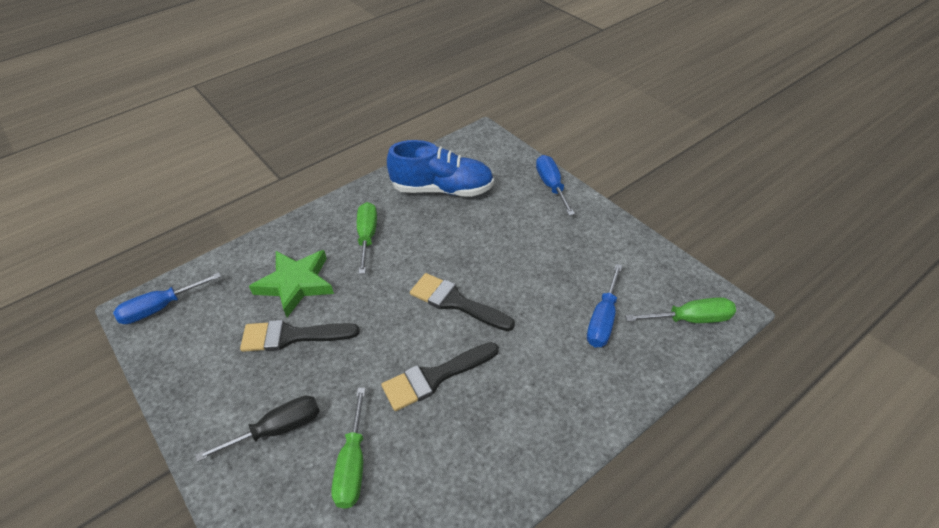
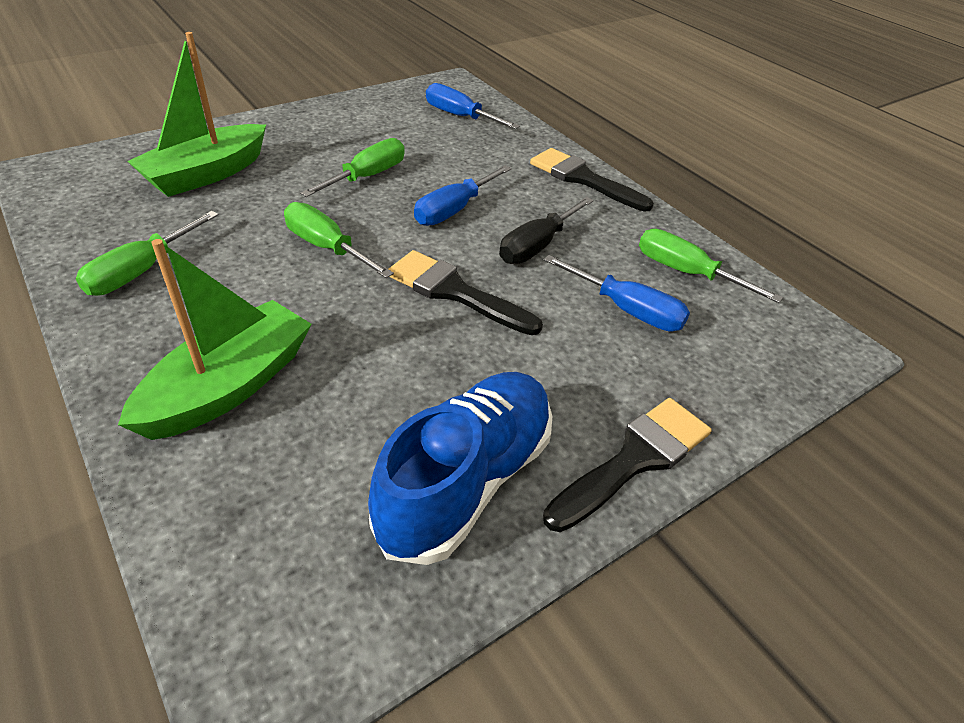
green boat: 0 -> 2
green screwdriver: 3 -> 4
green star: 1 -> 0

